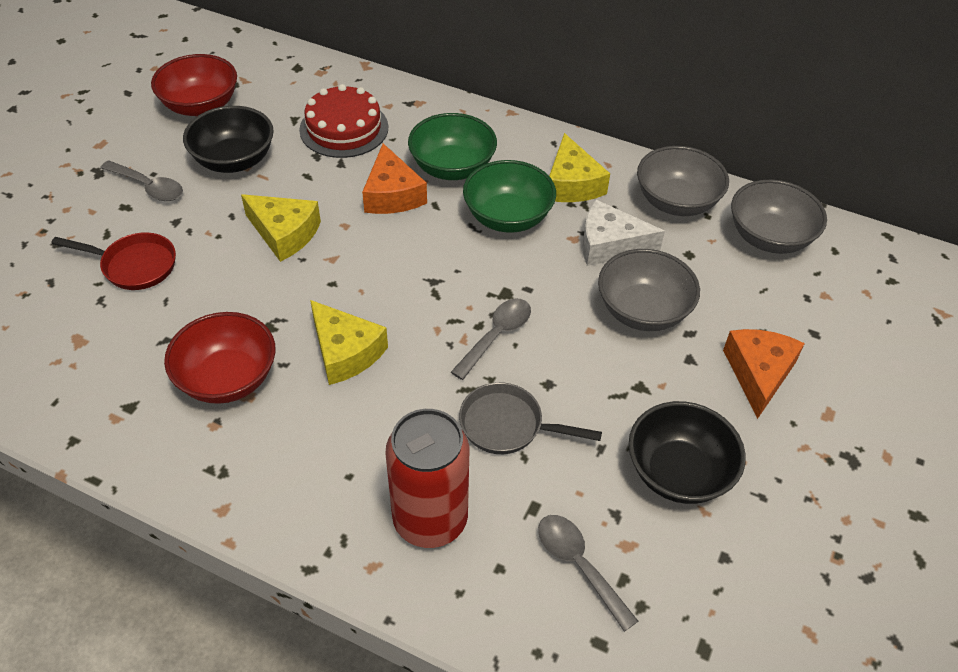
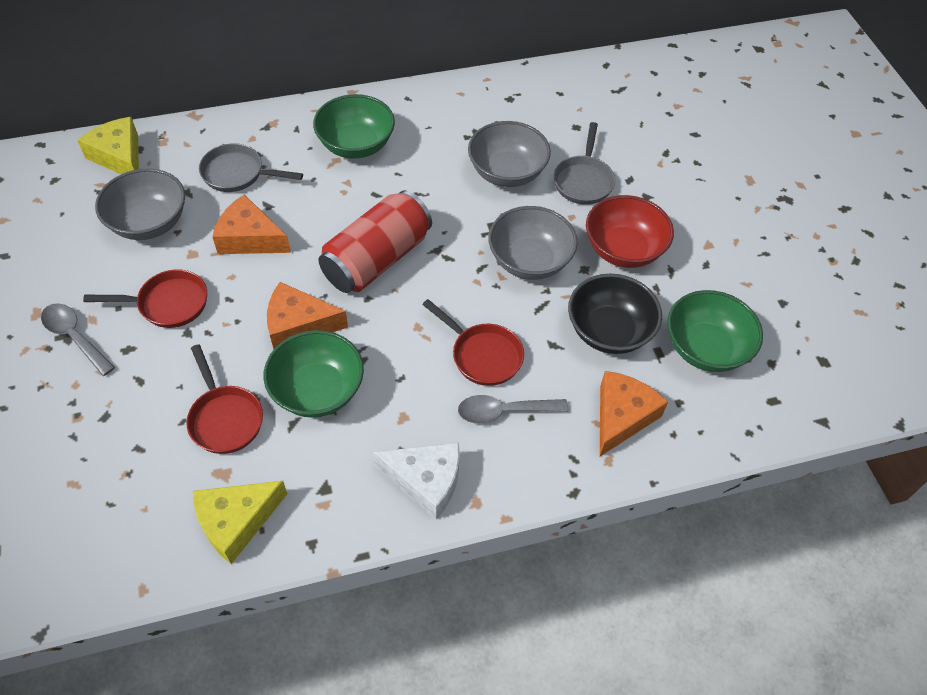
black bowl: 2 -> 1
green bowl: 2 -> 3
grey pan: 1 -> 2
grey spoon: 3 -> 2
orange cheese: 2 -> 3
red bowl: 2 -> 1
red cake: 1 -> 0
red pan: 1 -> 3
yellow cheese: 3 -> 2

